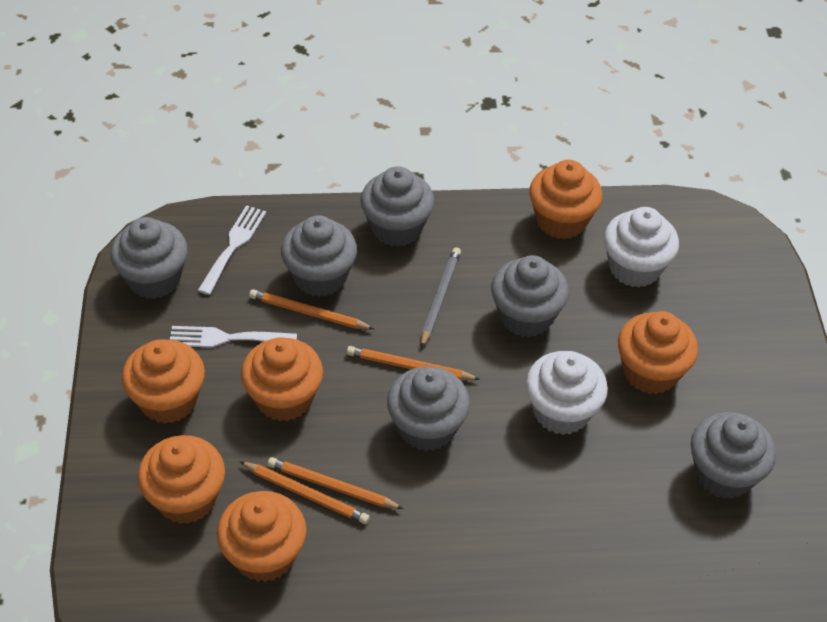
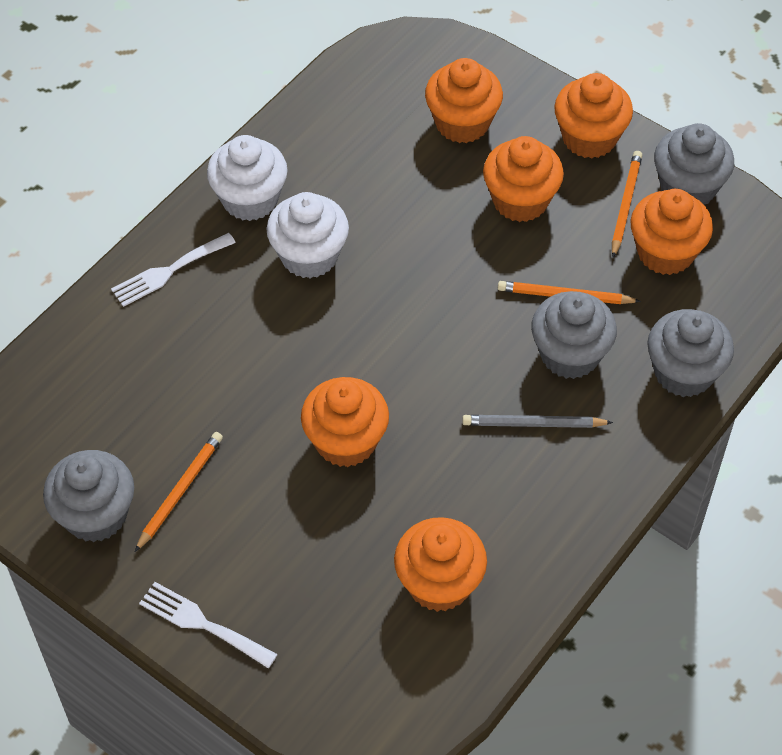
grey cupcake: 6 -> 4
orange pencil: 4 -> 3

